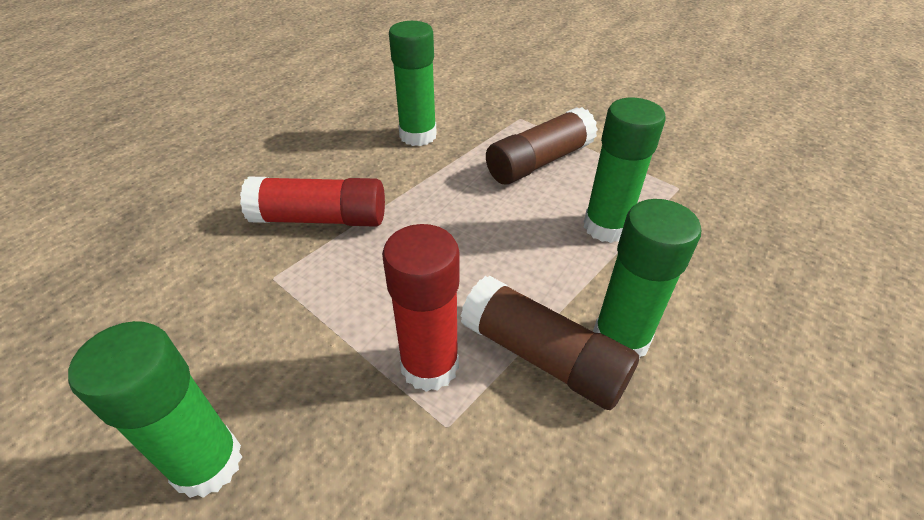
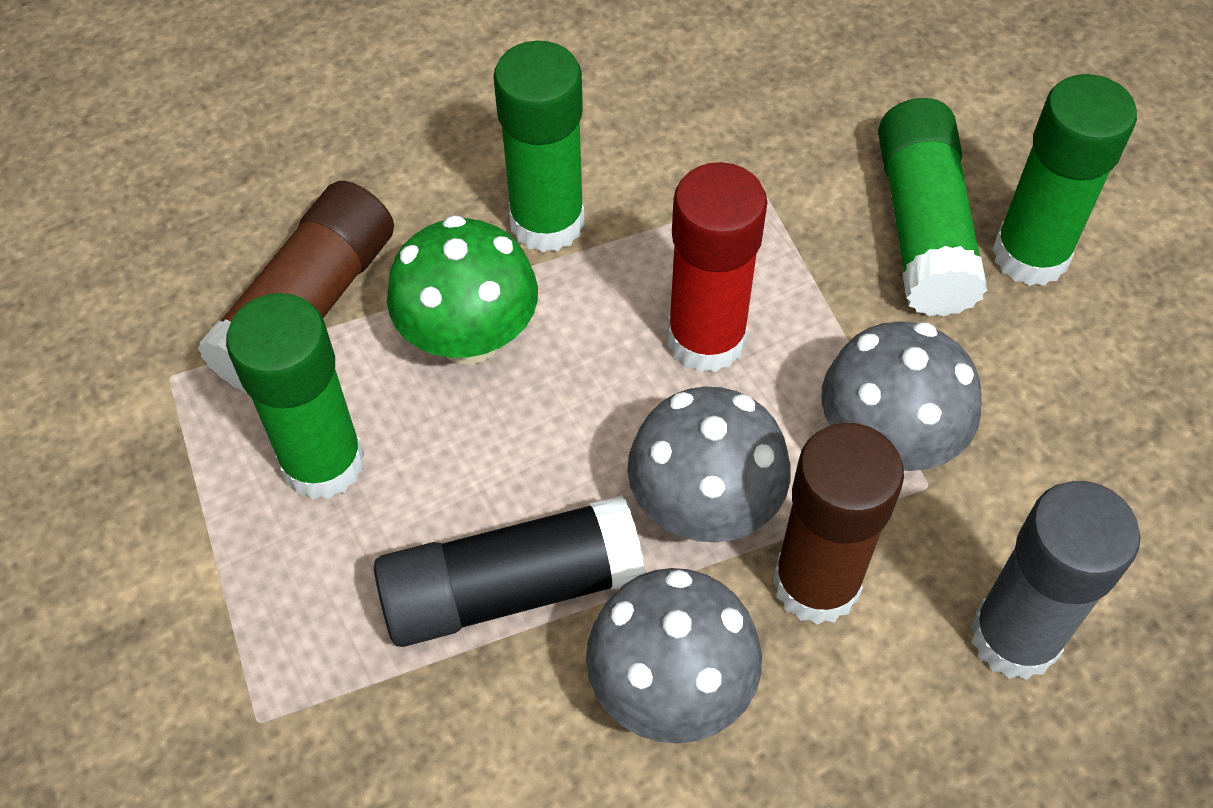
black glue stick: 0 -> 1
green mushroom: 0 -> 1
grey glue stick: 0 -> 1
grey mushroom: 0 -> 3
red glue stick: 2 -> 1

